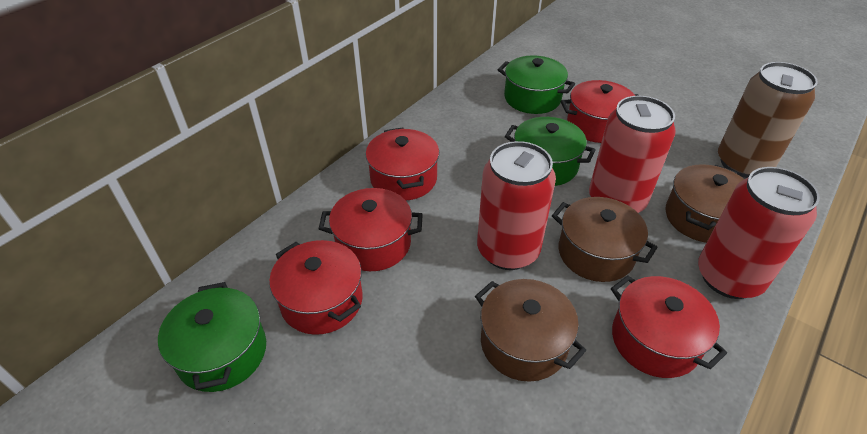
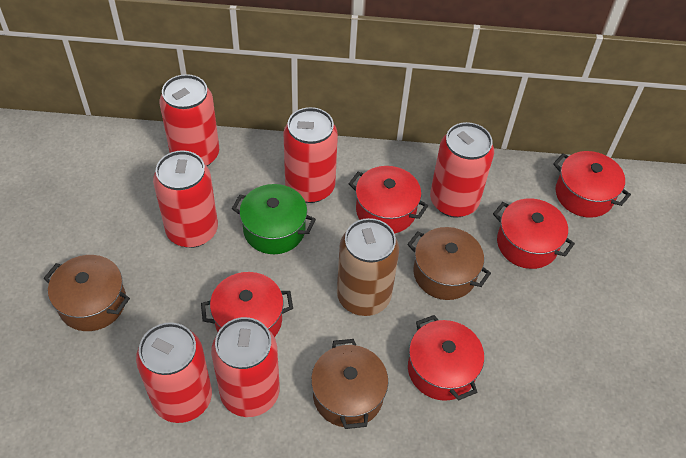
green pot: 3 -> 1
red can: 3 -> 6

